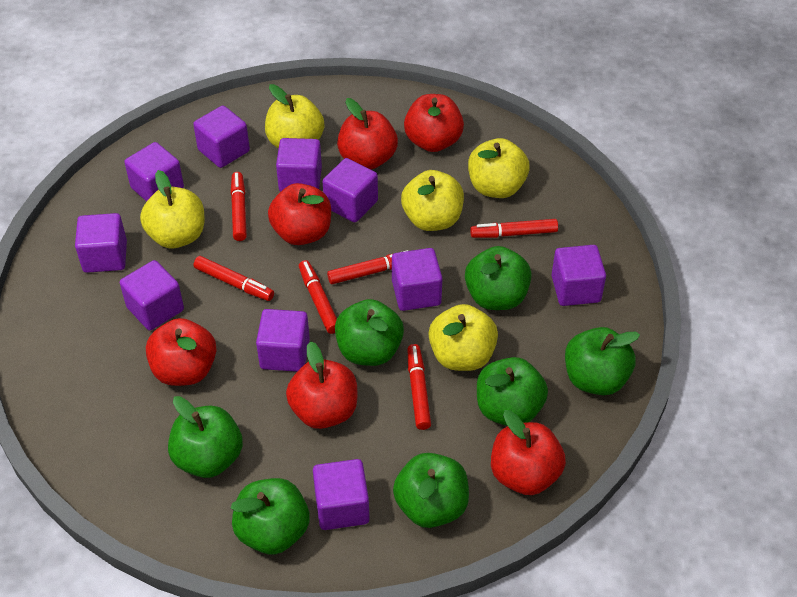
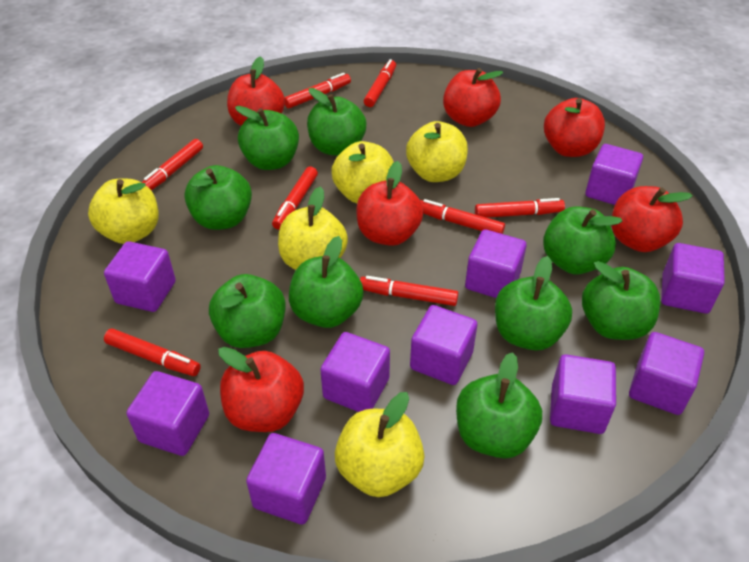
green apple: 7 -> 9
red marker: 6 -> 8

